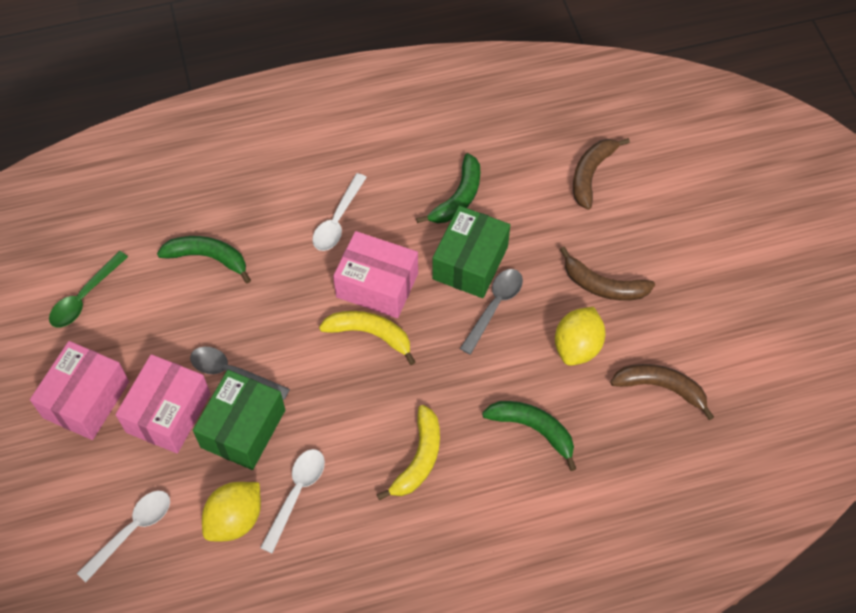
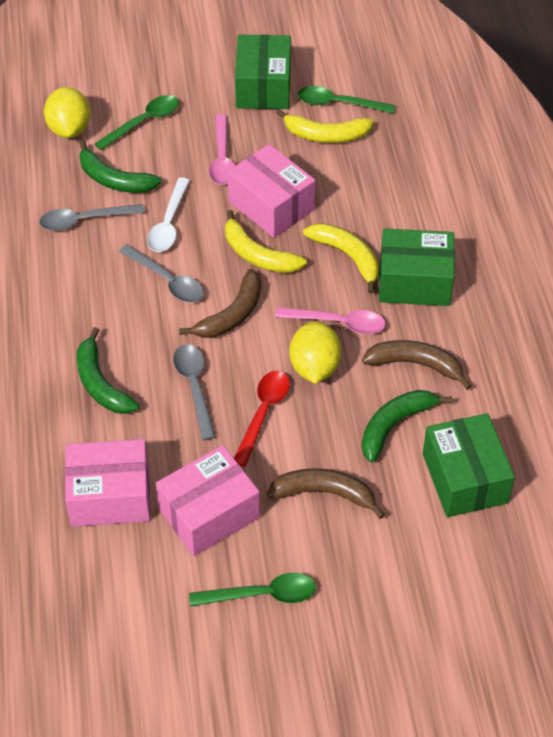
green box: 2 -> 3
green spoon: 1 -> 3
grey spoon: 2 -> 3
pink spoon: 0 -> 2
red spoon: 0 -> 1
white spoon: 3 -> 1
yellow banana: 2 -> 3

